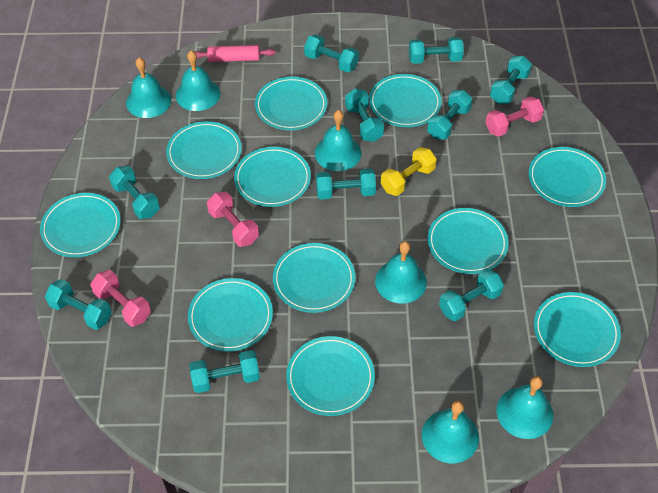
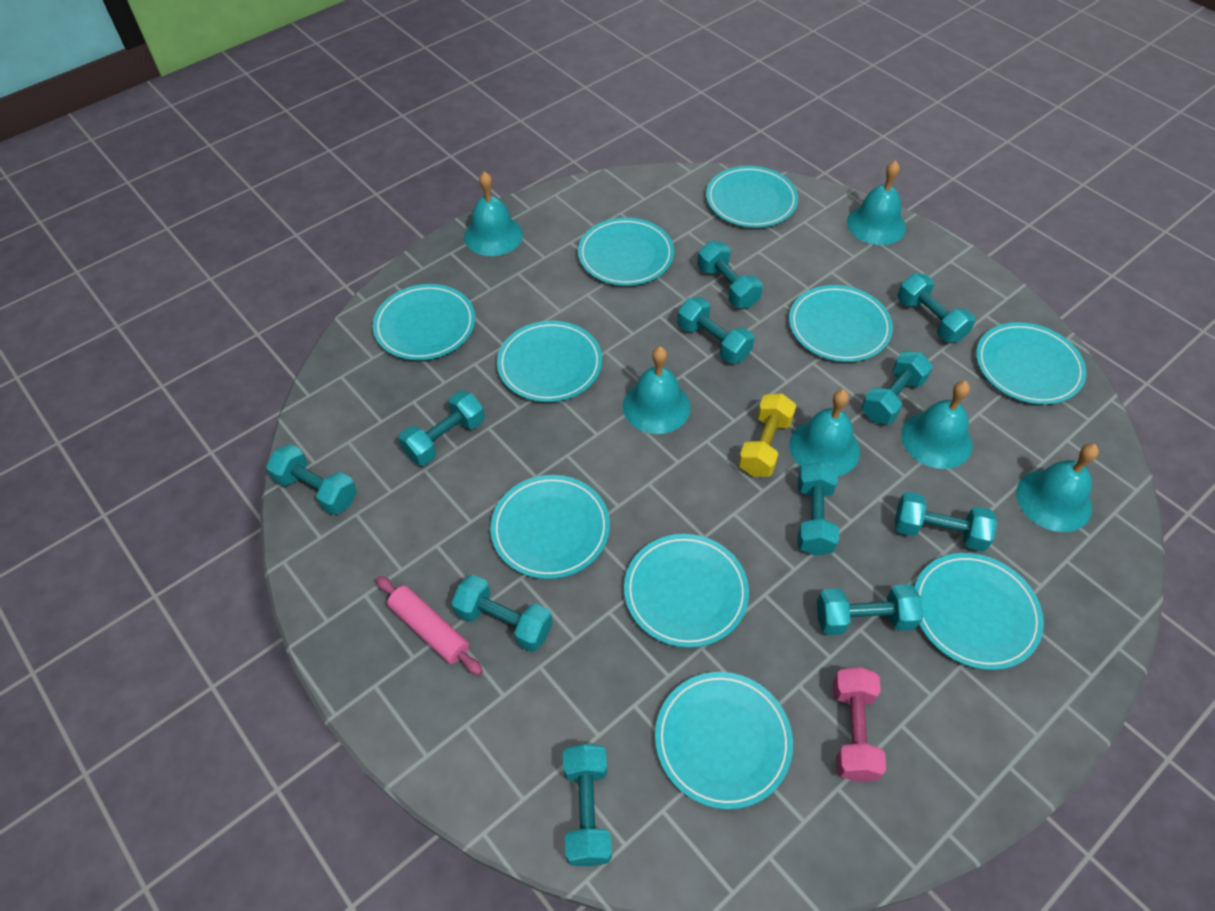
pink dumbbell: 3 -> 1
turquoise dumbbell: 10 -> 11
turquoise plate: 11 -> 10

